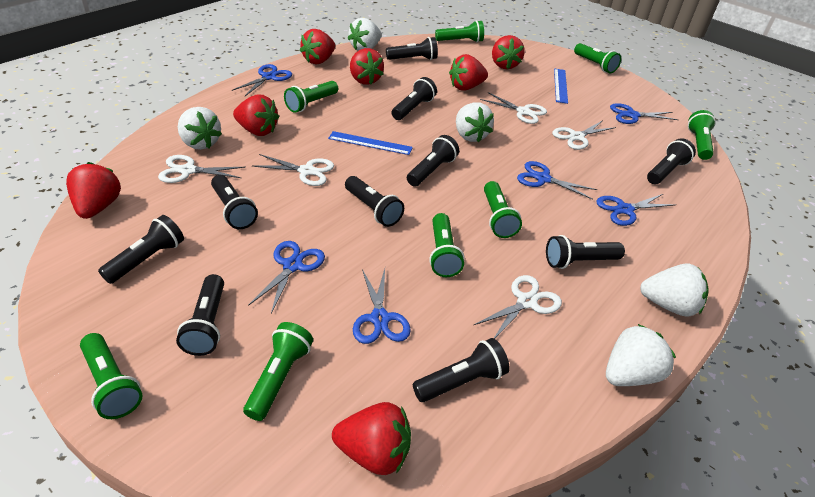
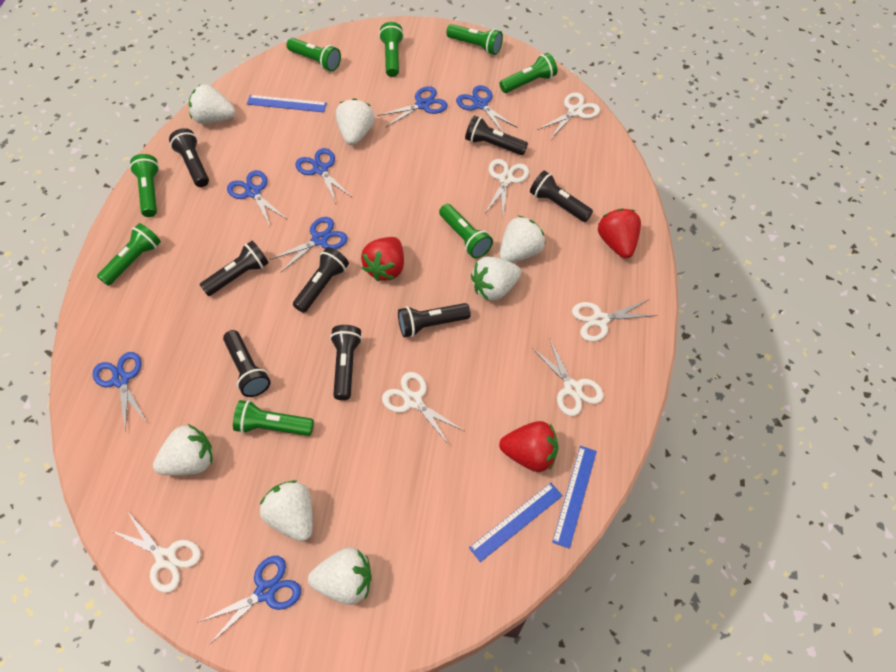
black flashlight: 10 -> 8
blue ruler: 2 -> 3
blue scissors: 6 -> 7
red strawberry: 7 -> 3
white scissors: 5 -> 6
white strawberry: 5 -> 7

